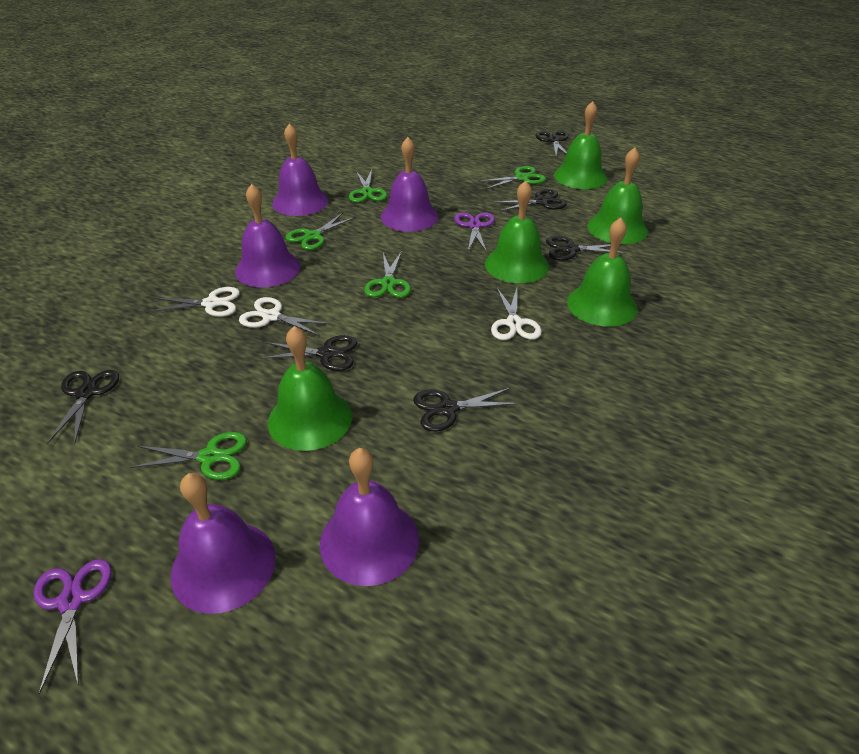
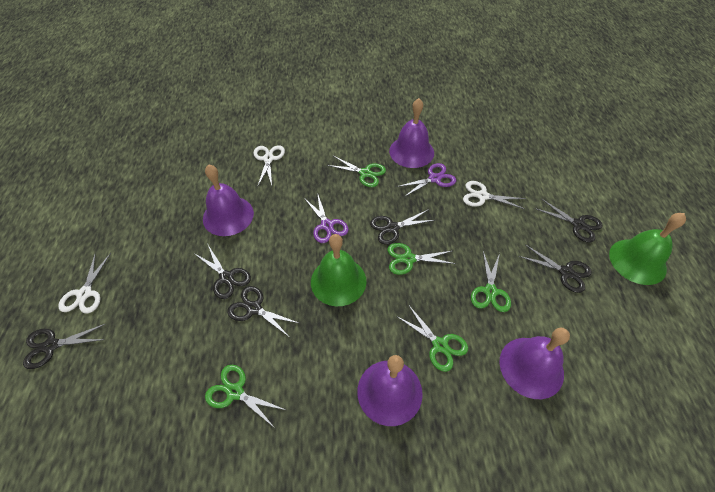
green bell: 5 -> 2
purple bell: 5 -> 4

